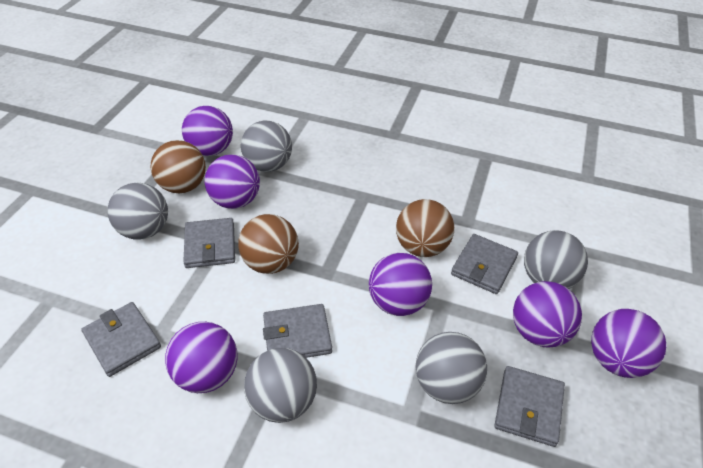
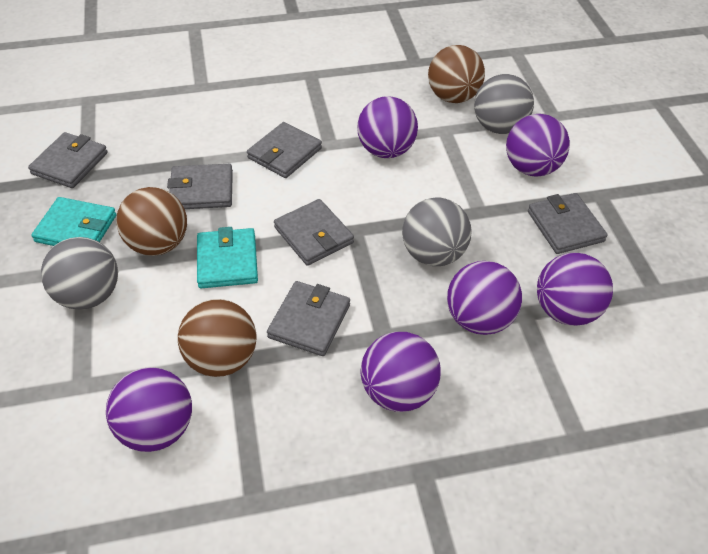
grey ball: 5 -> 3
grey wallet: 5 -> 6
turquoise wallet: 0 -> 2

